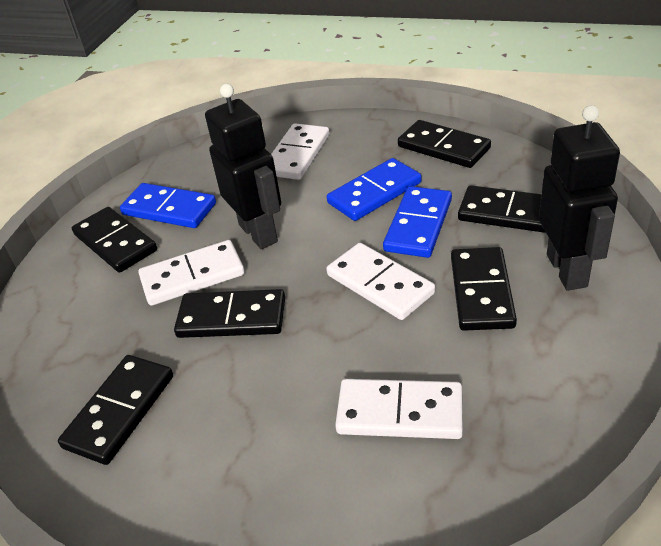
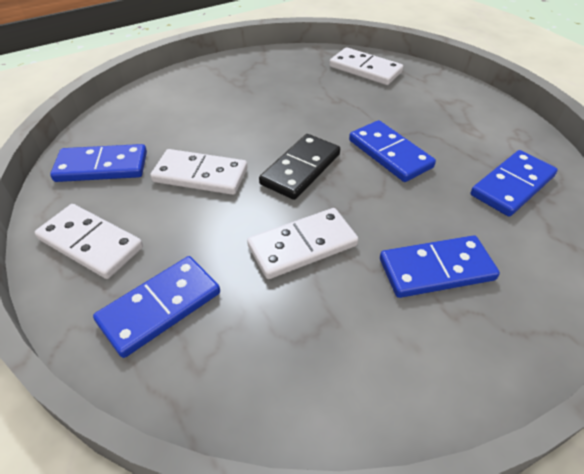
black domino: 6 -> 1
black robot: 2 -> 0
blue domino: 3 -> 5

